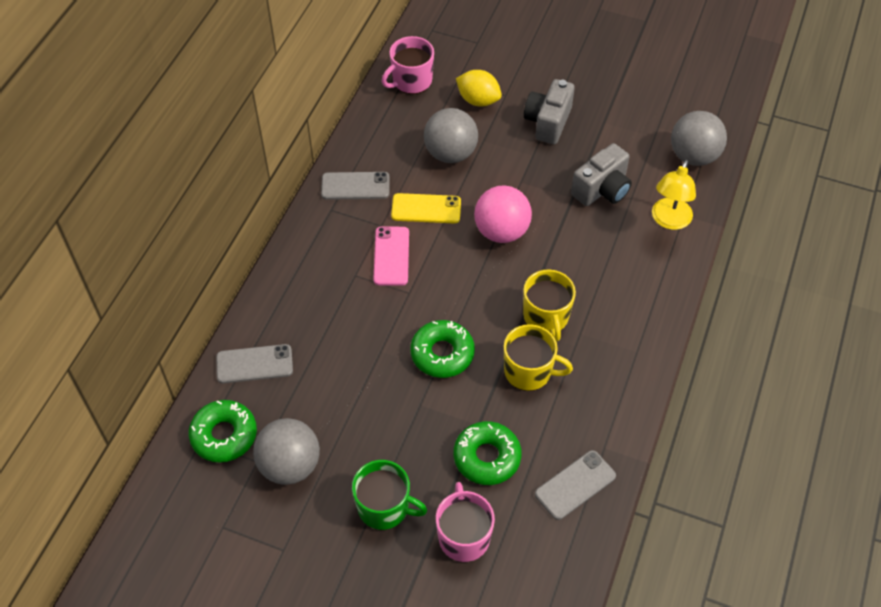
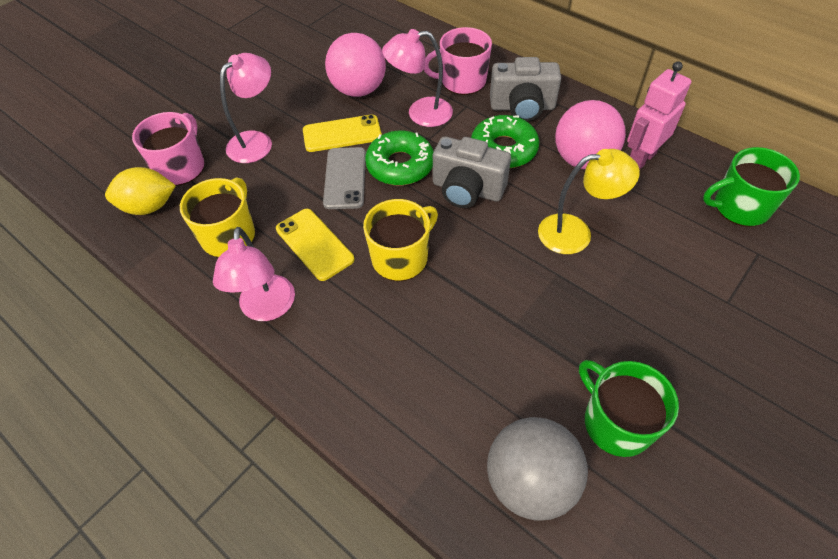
green donut: 3 -> 2
green mug: 1 -> 2
grey ball: 3 -> 1
grey phone: 3 -> 1
pink ball: 1 -> 2
pink lamp: 0 -> 3
pink phone: 1 -> 0
pink robot: 0 -> 1
yellow phone: 1 -> 2

